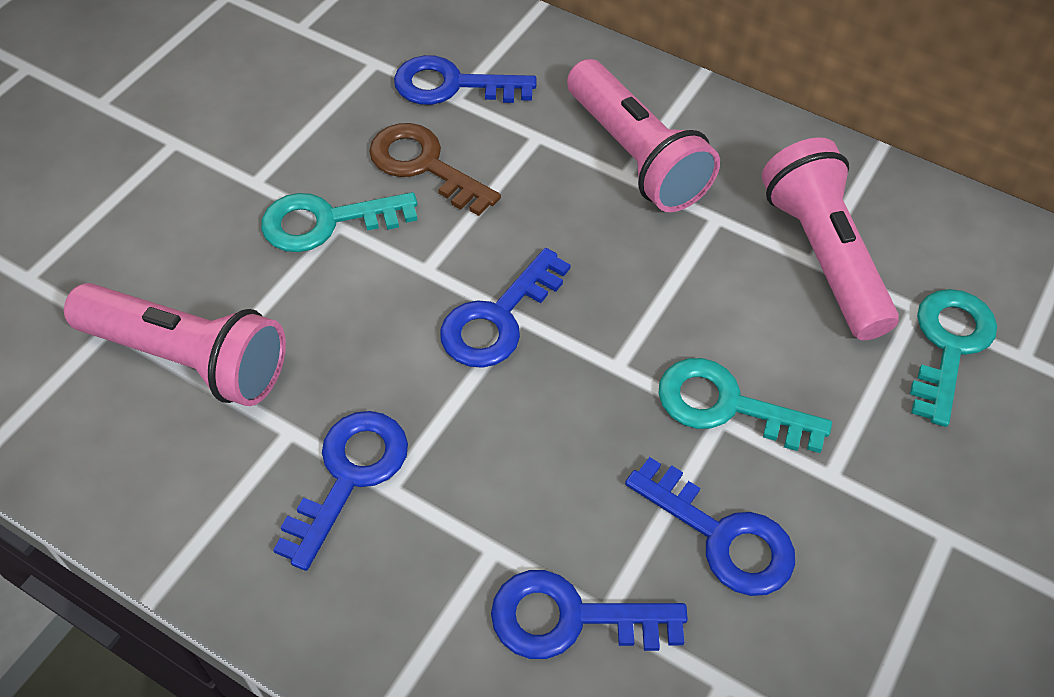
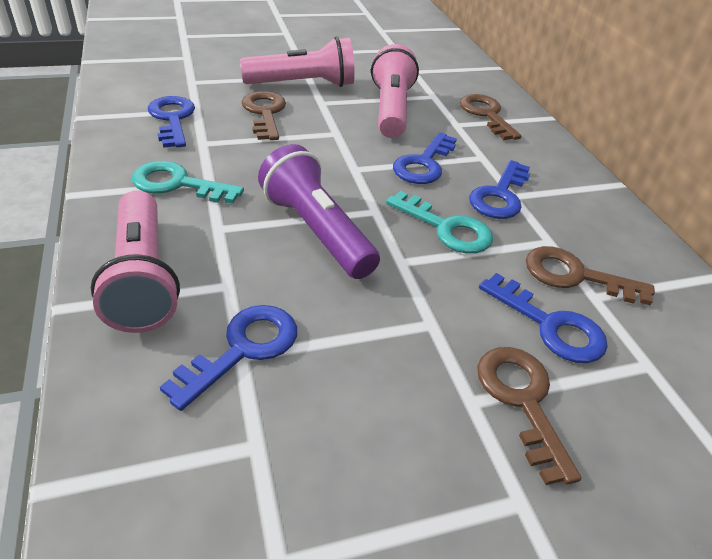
brown key: 1 -> 4
purple flashlight: 0 -> 1
turquoise key: 3 -> 2

